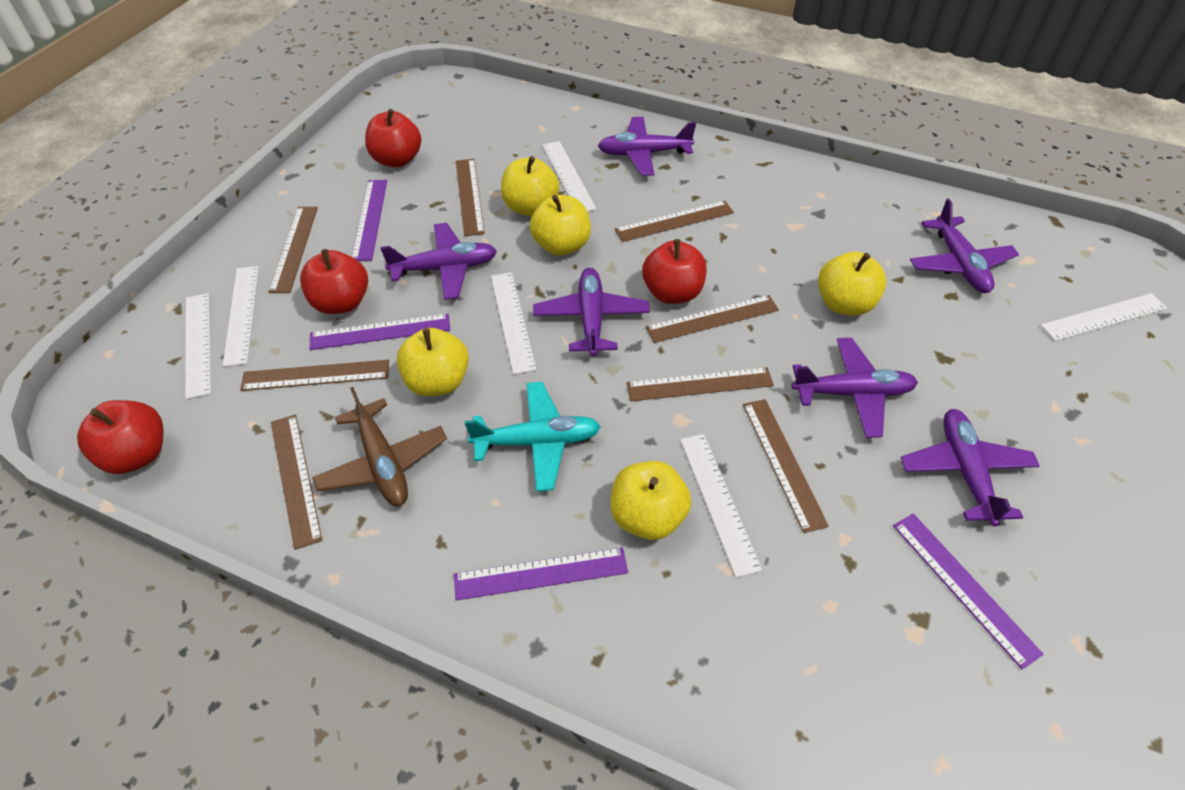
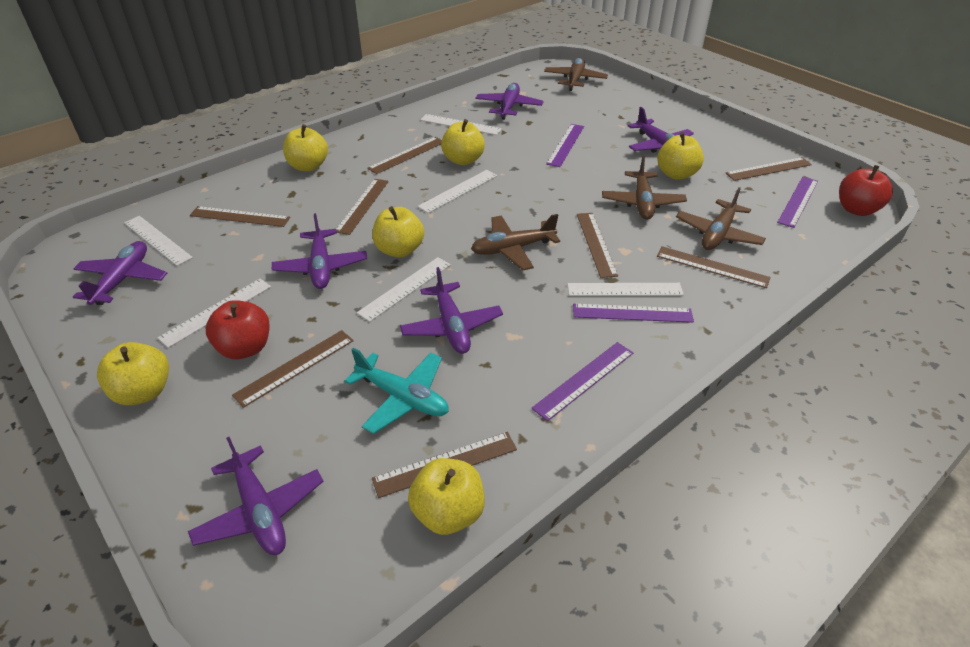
brown plane: 1 -> 4
red apple: 4 -> 2
yellow apple: 5 -> 6

